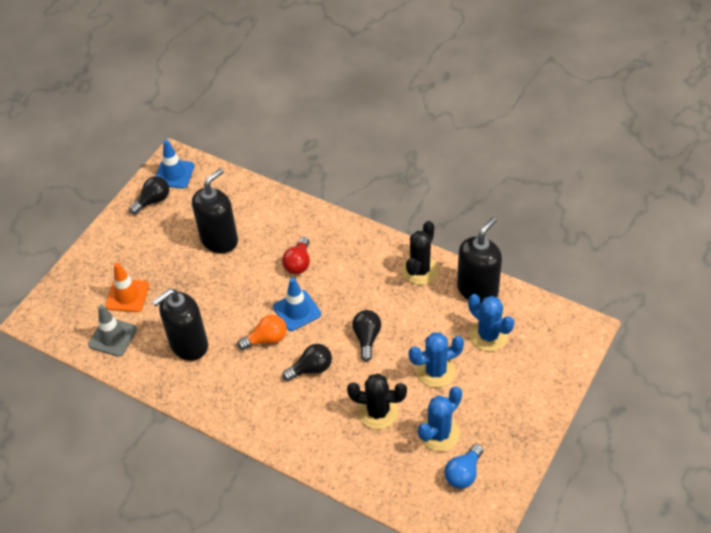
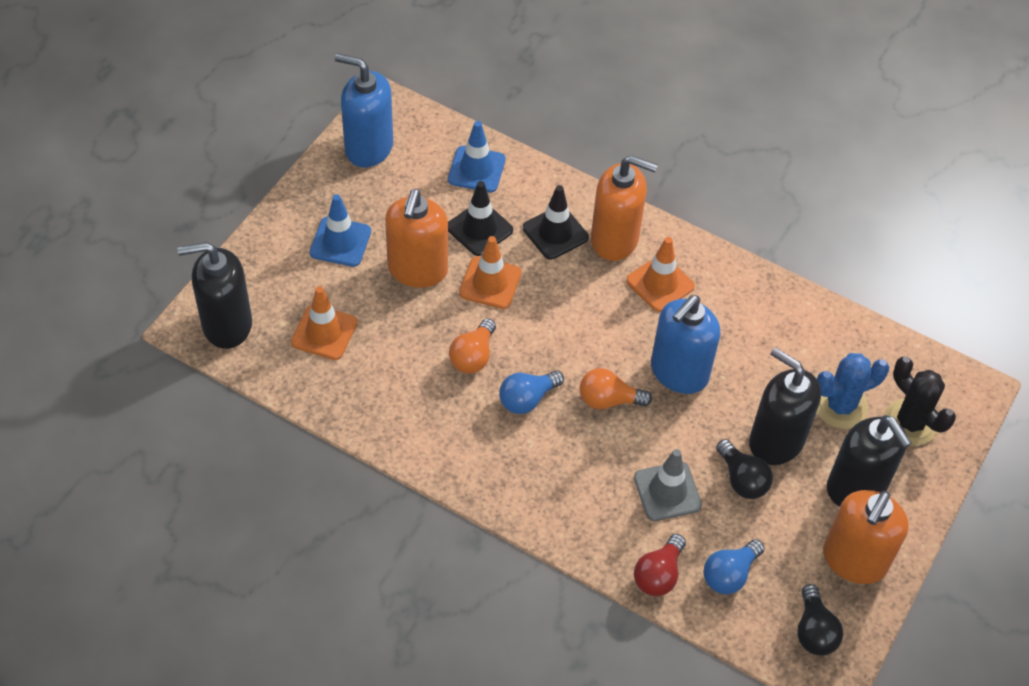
black cactus: 2 -> 1
black light bulb: 3 -> 2
black traffic cone: 0 -> 2
blue cactus: 3 -> 1
blue light bulb: 1 -> 2
blue soap dispenser: 0 -> 2
orange light bulb: 1 -> 2
orange soap dispenser: 0 -> 3
orange traffic cone: 1 -> 3

